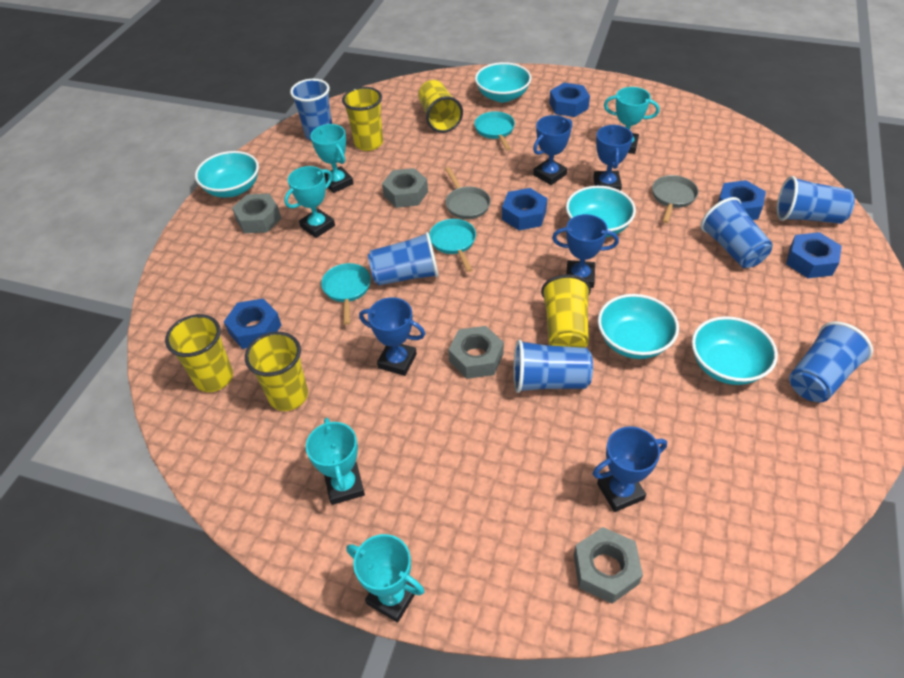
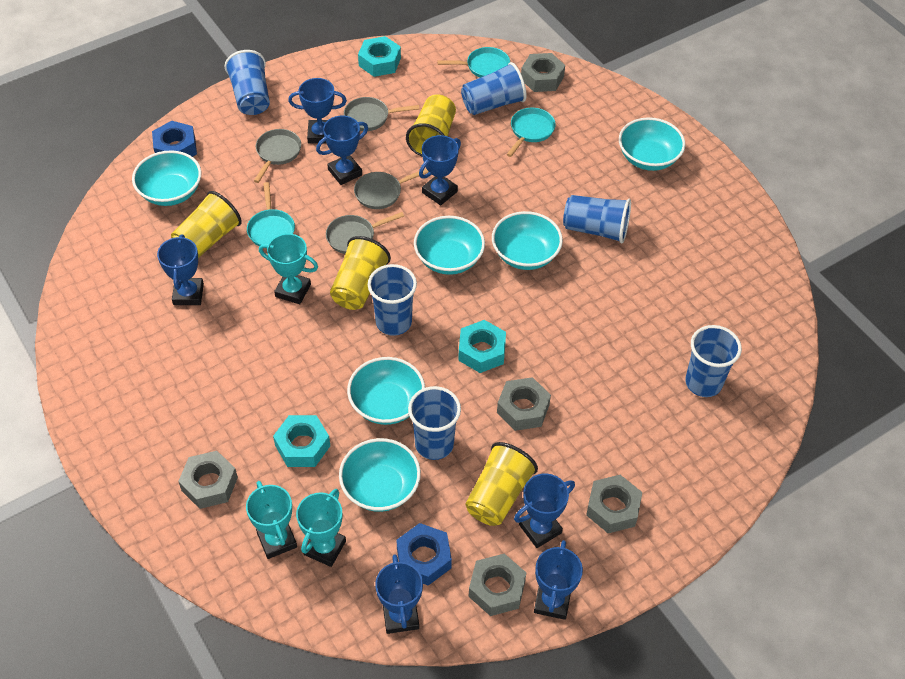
blue nut: 5 -> 2
blue trophy: 5 -> 7
grey nut: 4 -> 5
grey pan: 2 -> 4
turquoise bowl: 5 -> 6
turquoise nut: 0 -> 3
turquoise trophy: 5 -> 3
yellow cup: 5 -> 4

